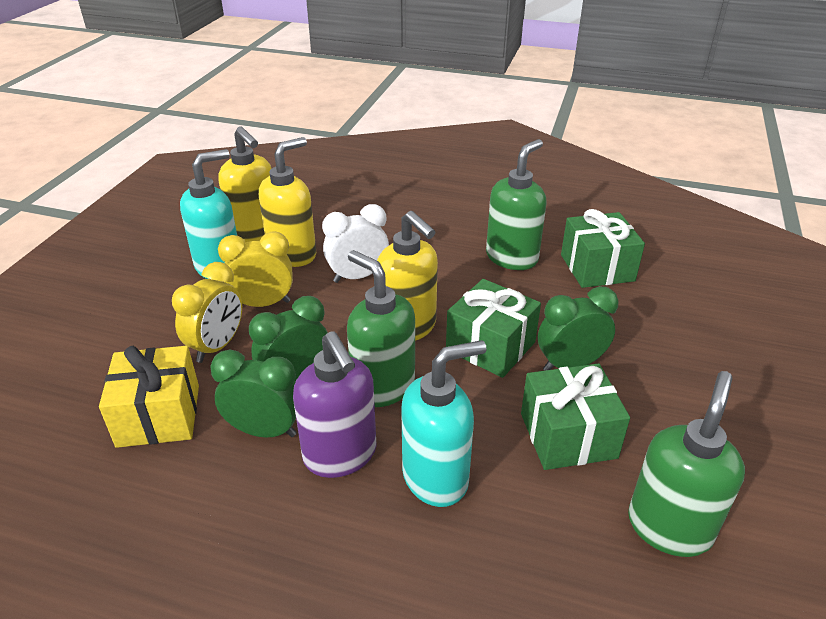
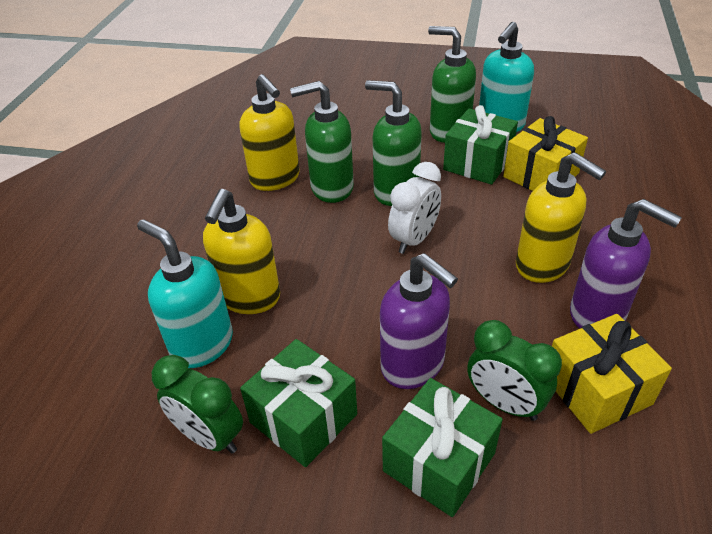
green clock: 3 -> 2
purple soap dispenser: 1 -> 2
yellow clock: 2 -> 0
yellow gift: 1 -> 2

